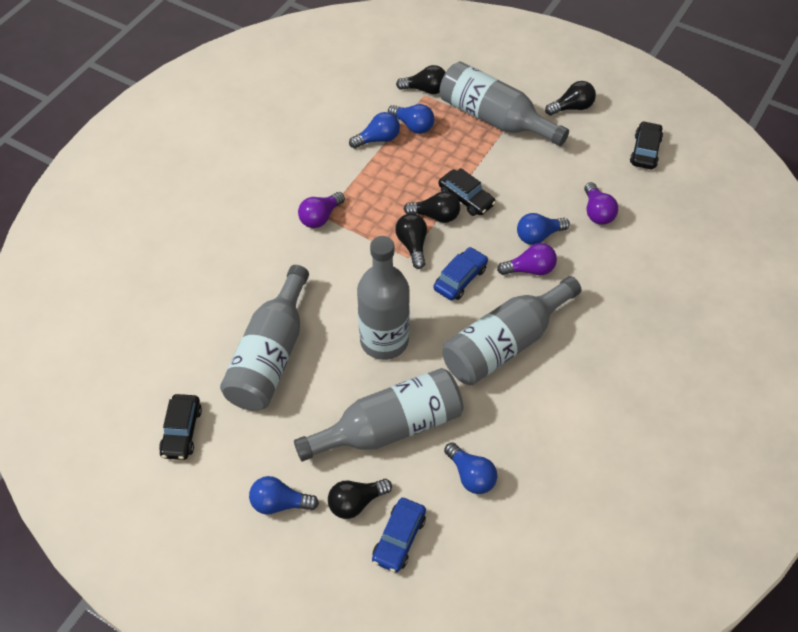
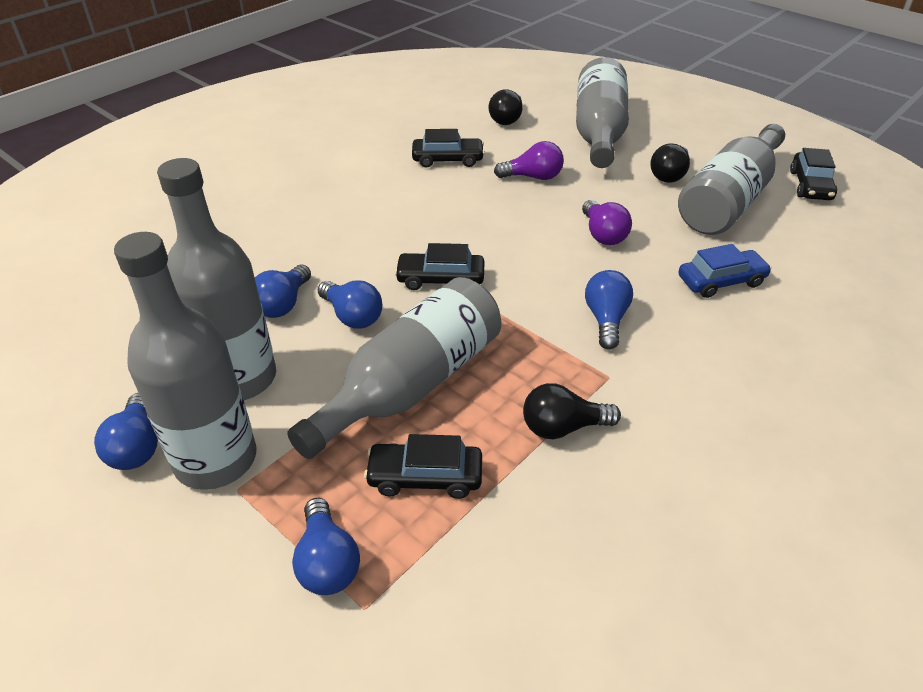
black car: 3 -> 4
black light bulb: 5 -> 3
blue car: 2 -> 1
purple light bulb: 3 -> 2

